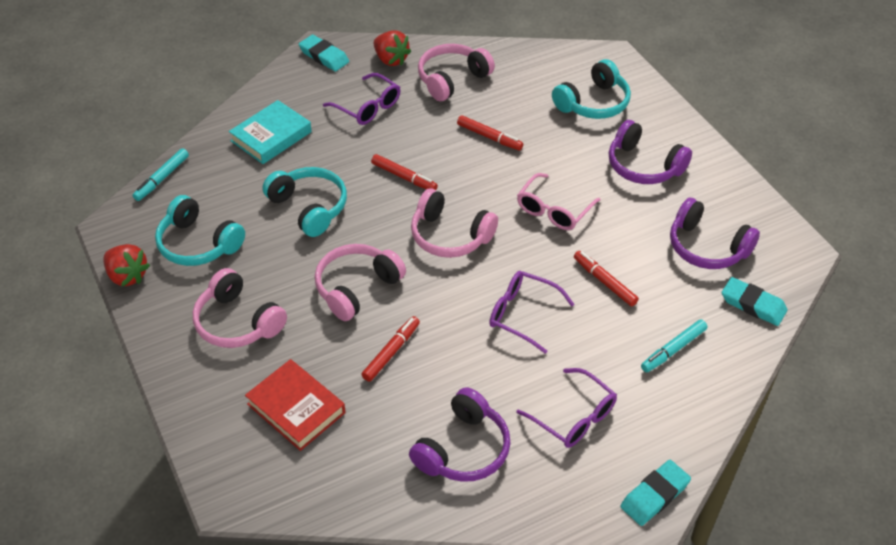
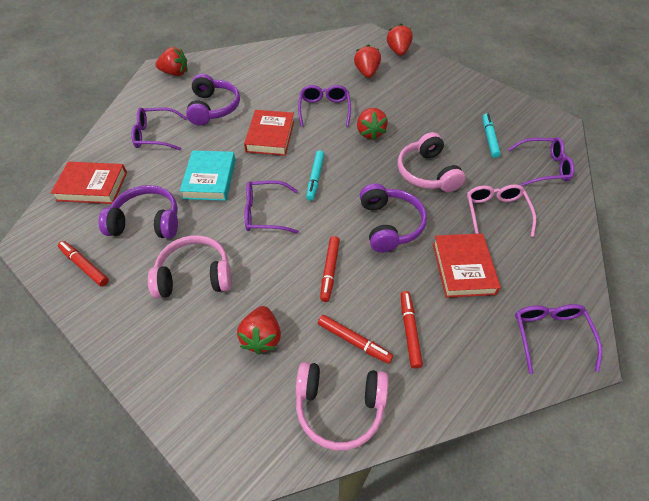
pink headphones: 4 -> 3
purple glasses: 3 -> 5
red book: 1 -> 3
red strawberry: 2 -> 5
turquoise eraser: 3 -> 0
turquoise headphones: 3 -> 0

